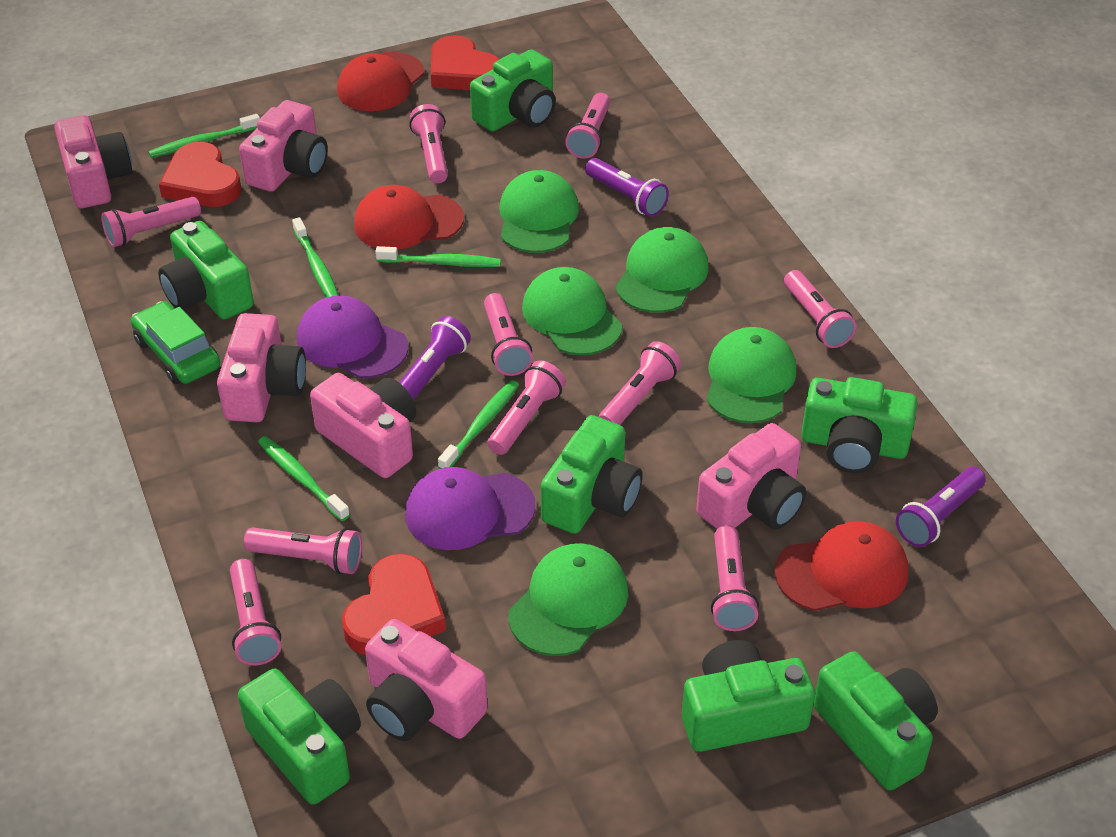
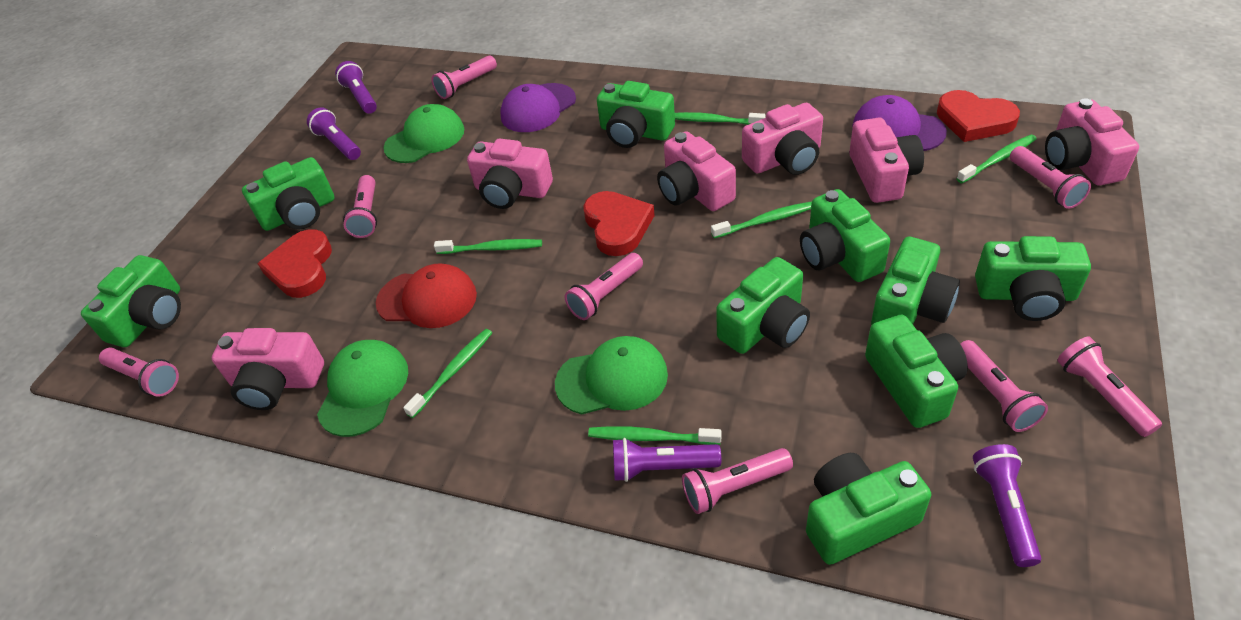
green camera: 7 -> 9
green cap: 5 -> 3
green car: 1 -> 0
green toothbrush: 5 -> 6
pink flashlight: 10 -> 8
purple flashlight: 3 -> 4
red cap: 3 -> 1

